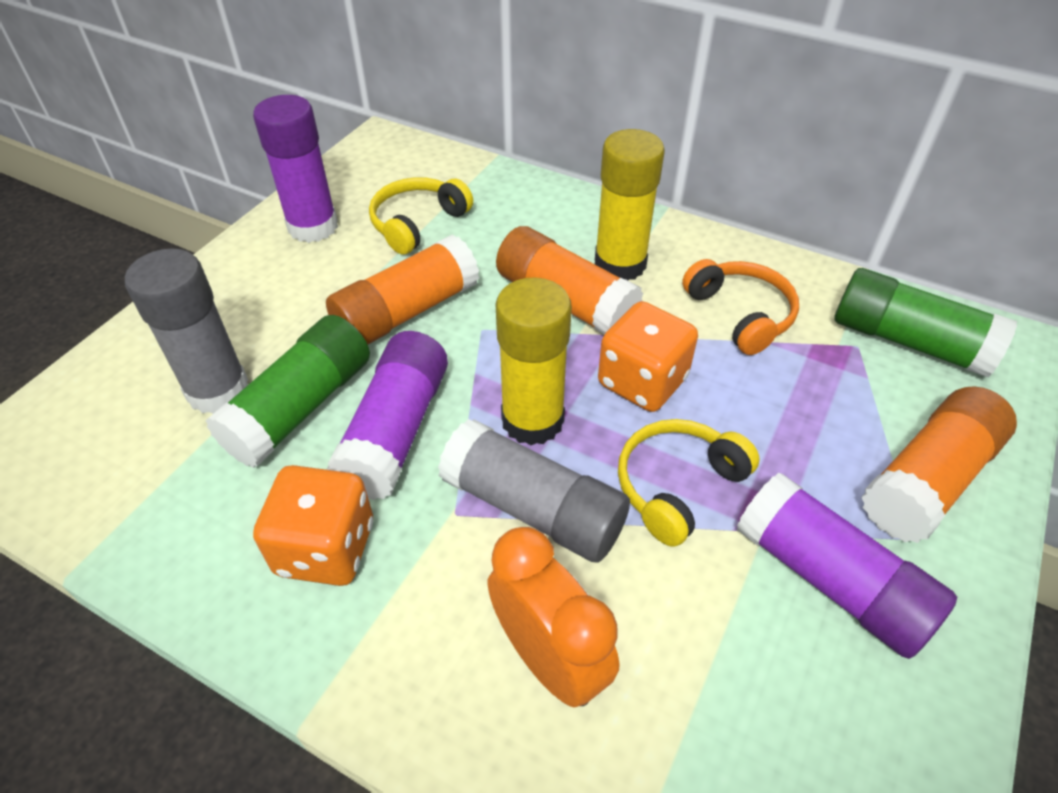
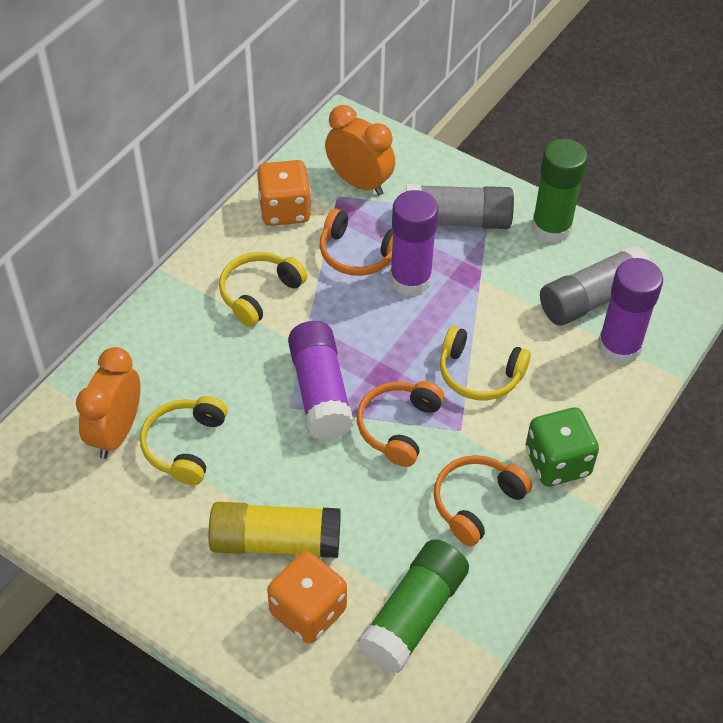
green dice: 0 -> 1
orange clock: 1 -> 2
orange glue stick: 3 -> 0
orange headphones: 1 -> 3
yellow glue stick: 2 -> 1
yellow headphones: 2 -> 3

